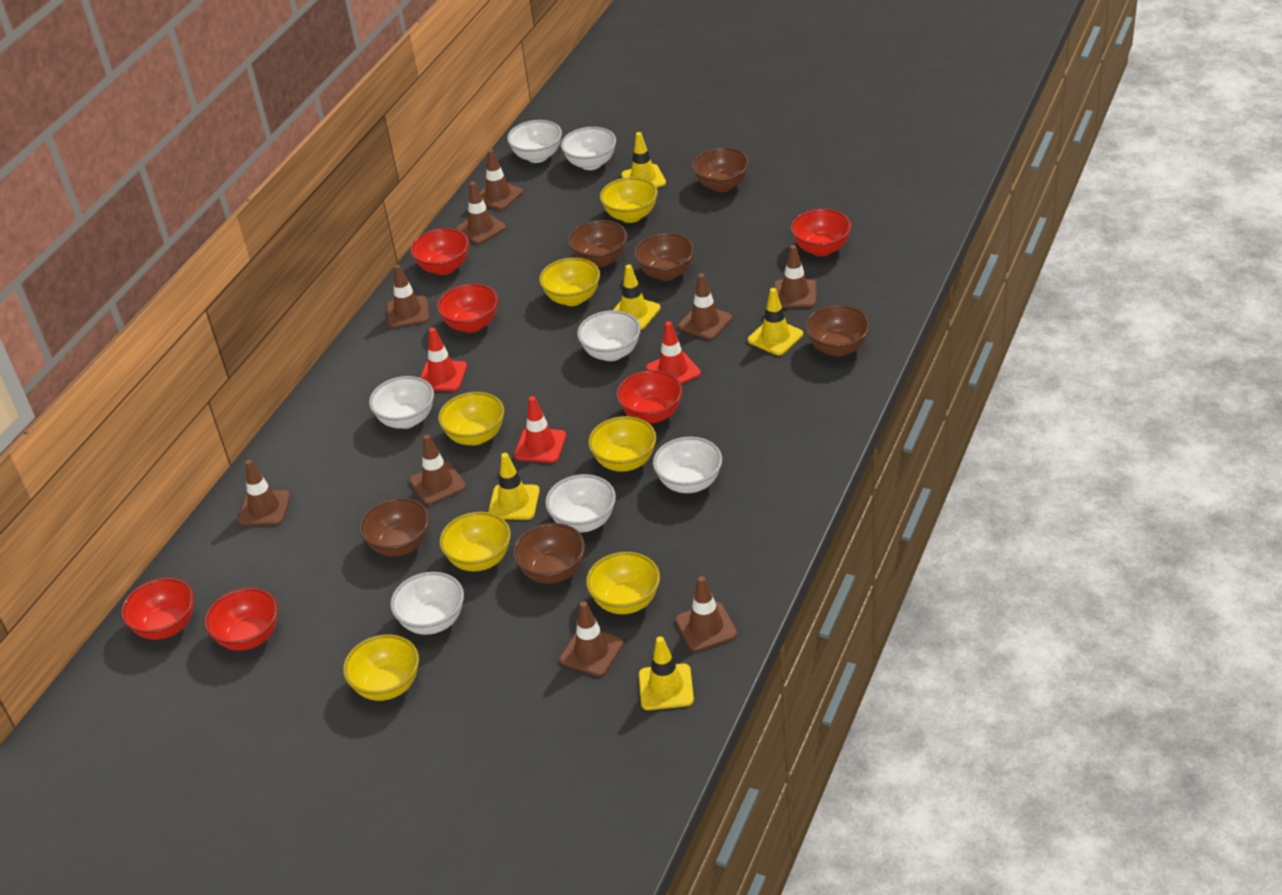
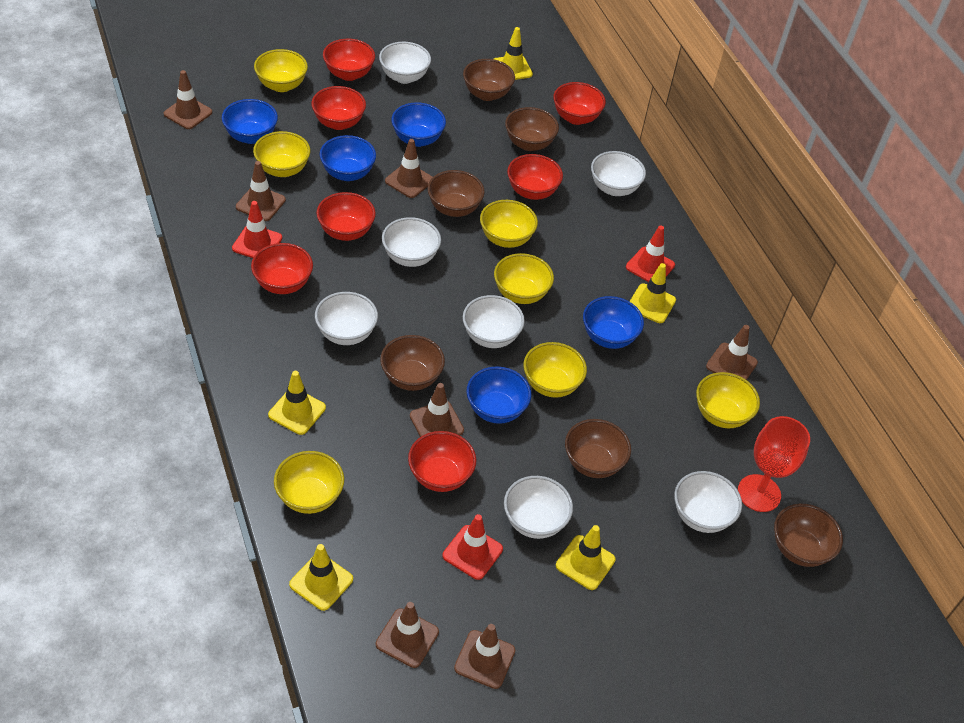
blue bowl: 0 -> 5
brown traffic cone: 9 -> 7
red bowl: 6 -> 7
red goblet: 0 -> 1

